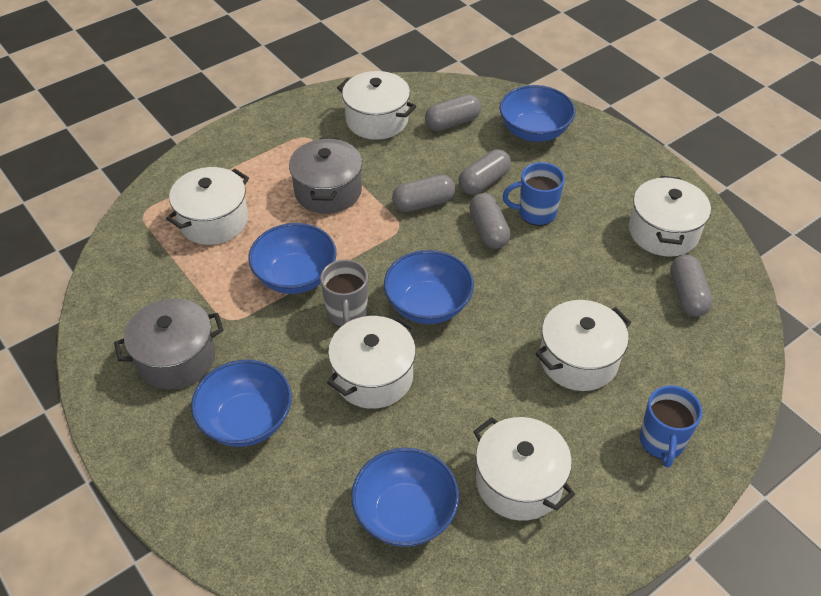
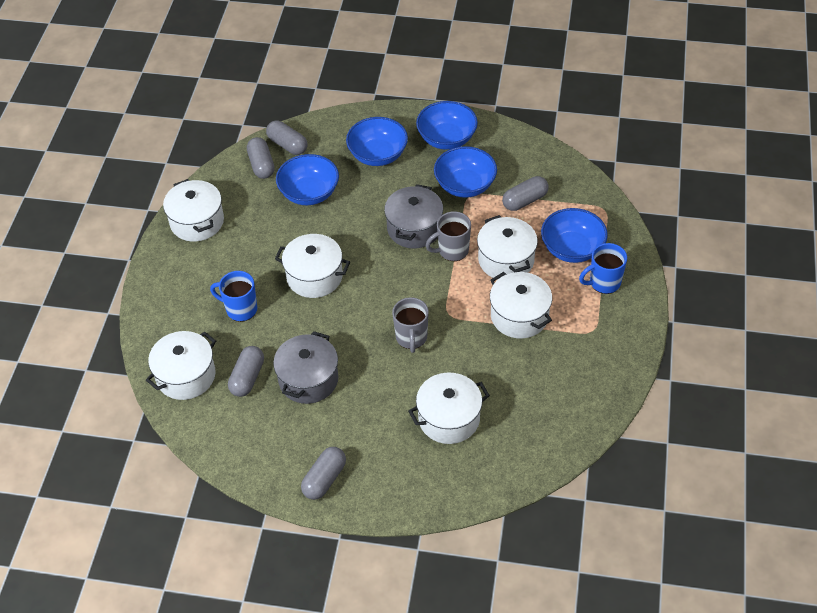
grey mug: 1 -> 2

